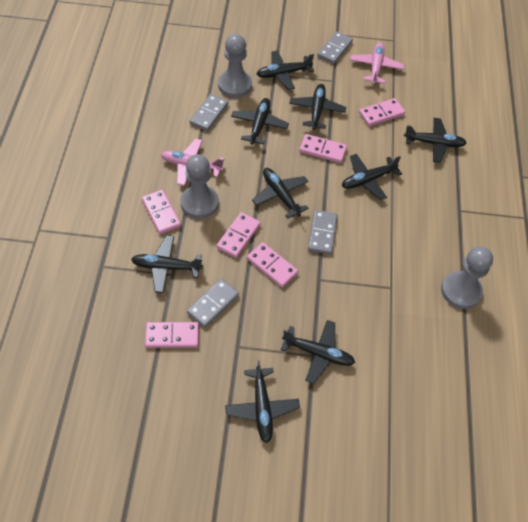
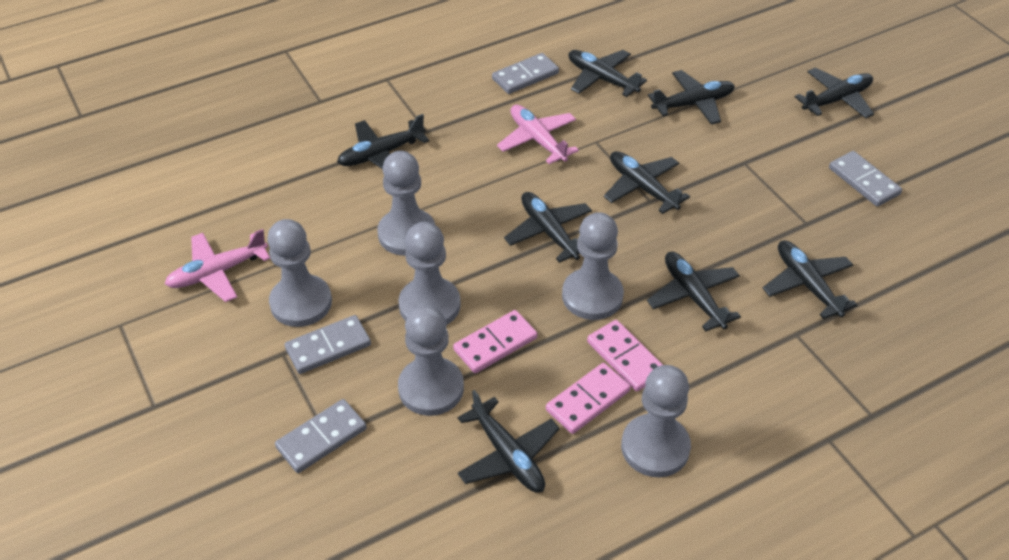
grey pawn: 3 -> 6
pink domino: 6 -> 3

